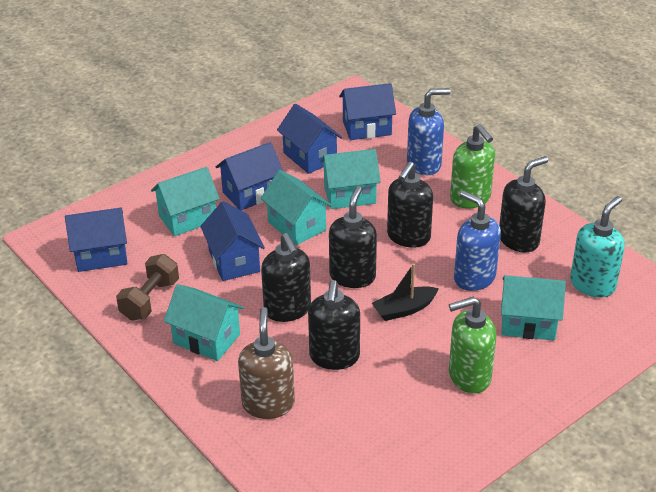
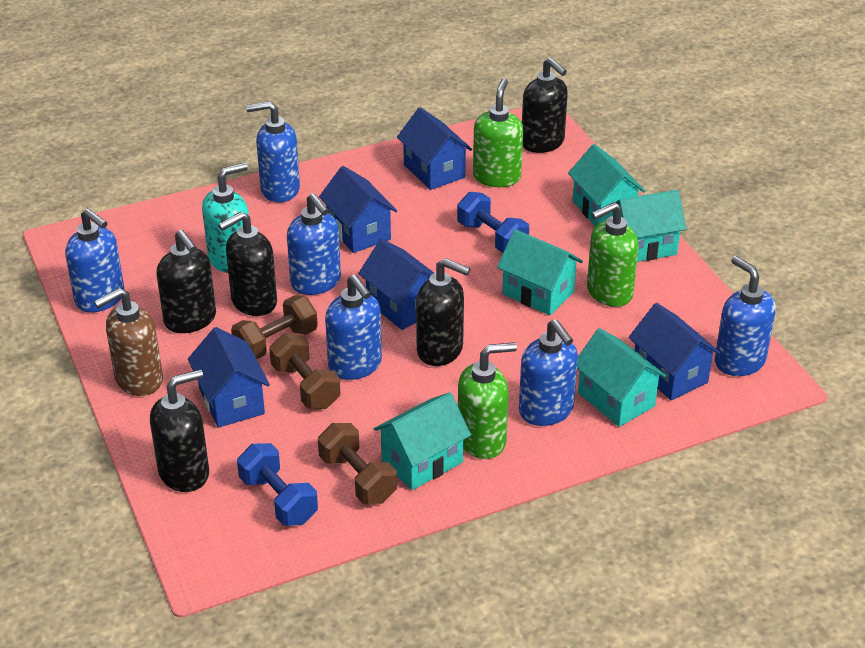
black boat: 1 -> 0
blue dumbbell: 0 -> 2
blue soap dispenser: 2 -> 6
brown dumbbell: 1 -> 3
green soap dispenser: 2 -> 3

